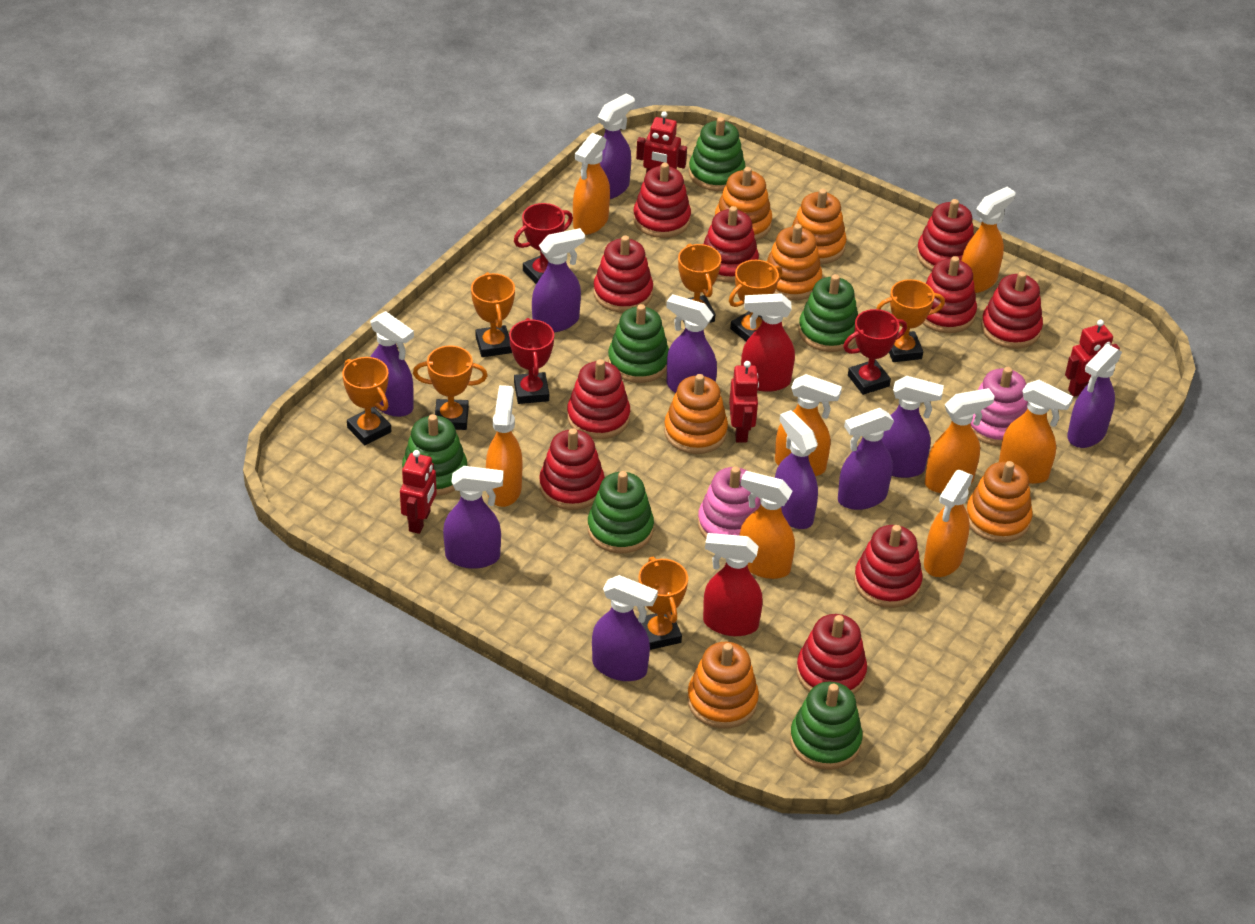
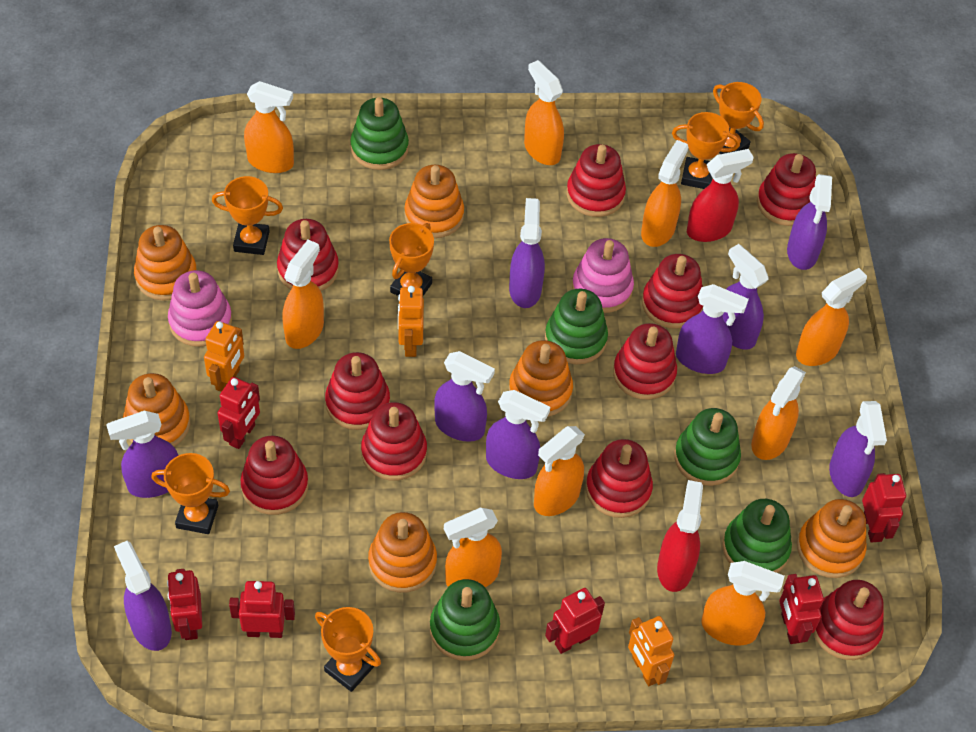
green stacking toy: 6 -> 5
orange robot: 0 -> 3
orange spray bottle: 8 -> 9
orange trophy: 7 -> 6
purple spray bottle: 10 -> 9
red robot: 4 -> 6
red trophy: 3 -> 0

